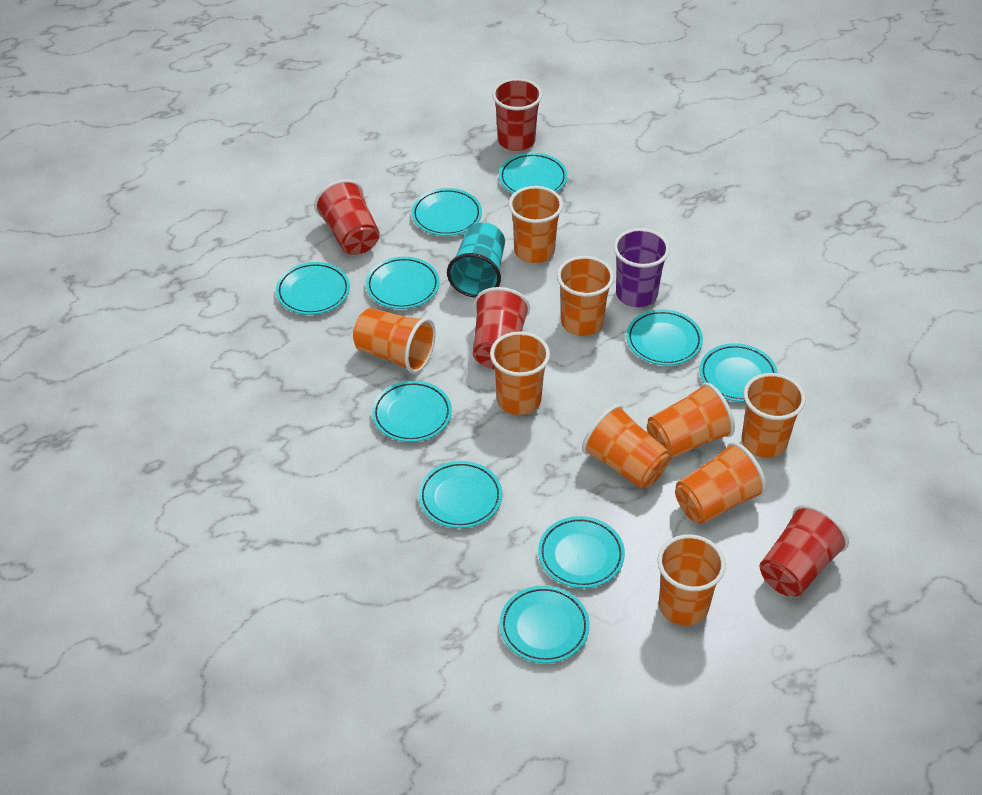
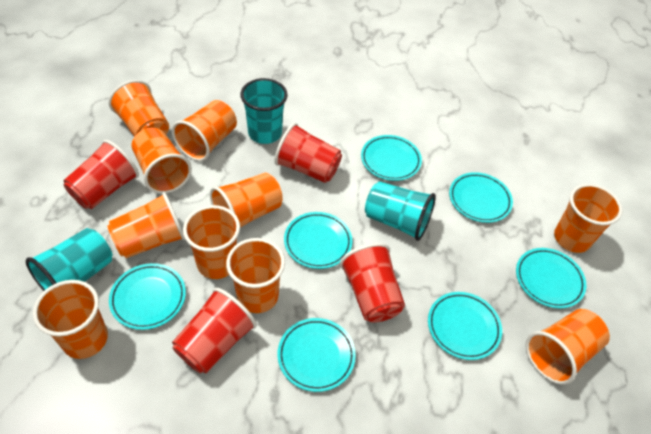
orange cup: 9 -> 10
purple cup: 1 -> 0
turquoise cup: 1 -> 3
turquoise plate: 10 -> 7

